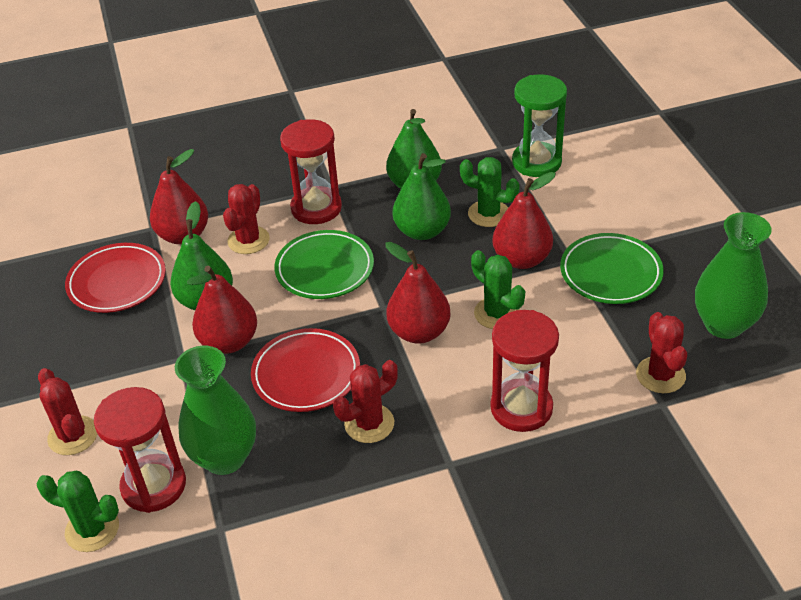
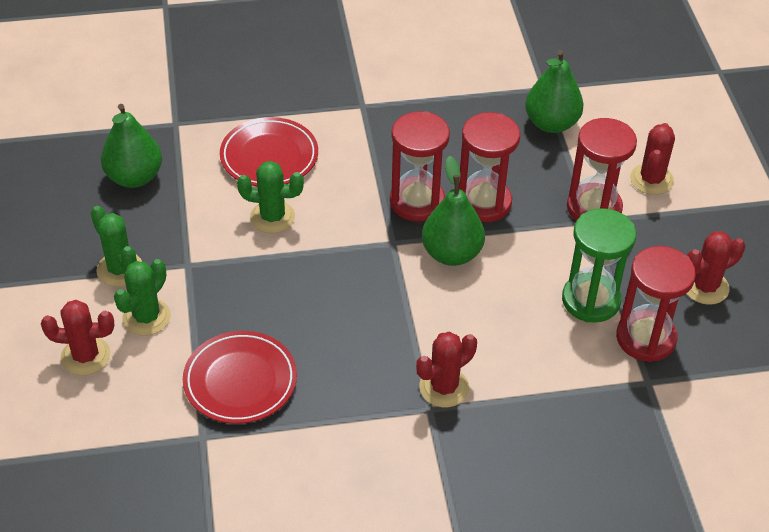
green plate: 2 -> 0
green vase: 2 -> 0
red hourglass: 3 -> 4
red pear: 4 -> 0

